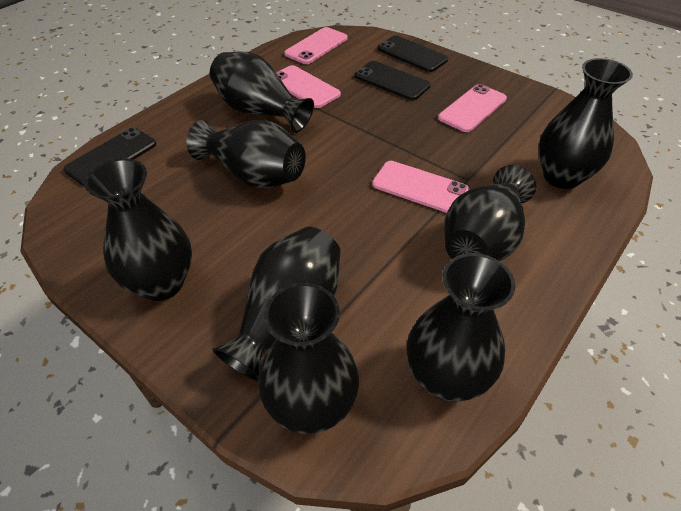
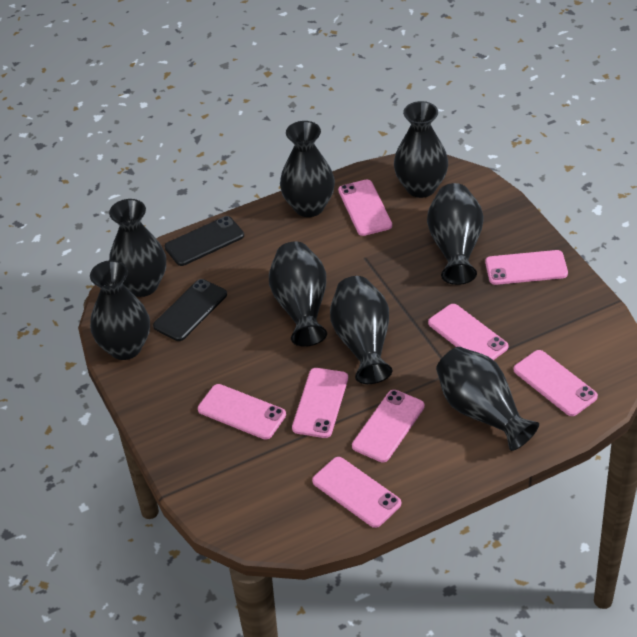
black phone: 3 -> 2
pink phone: 4 -> 8

